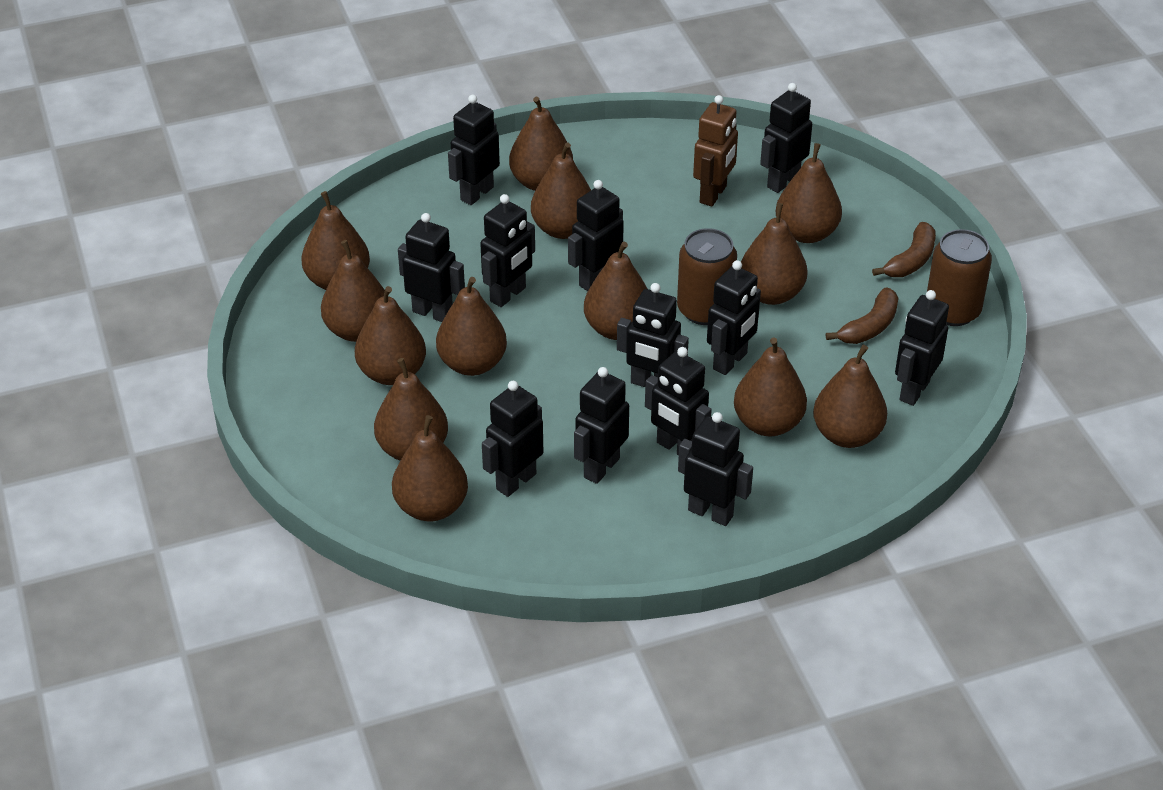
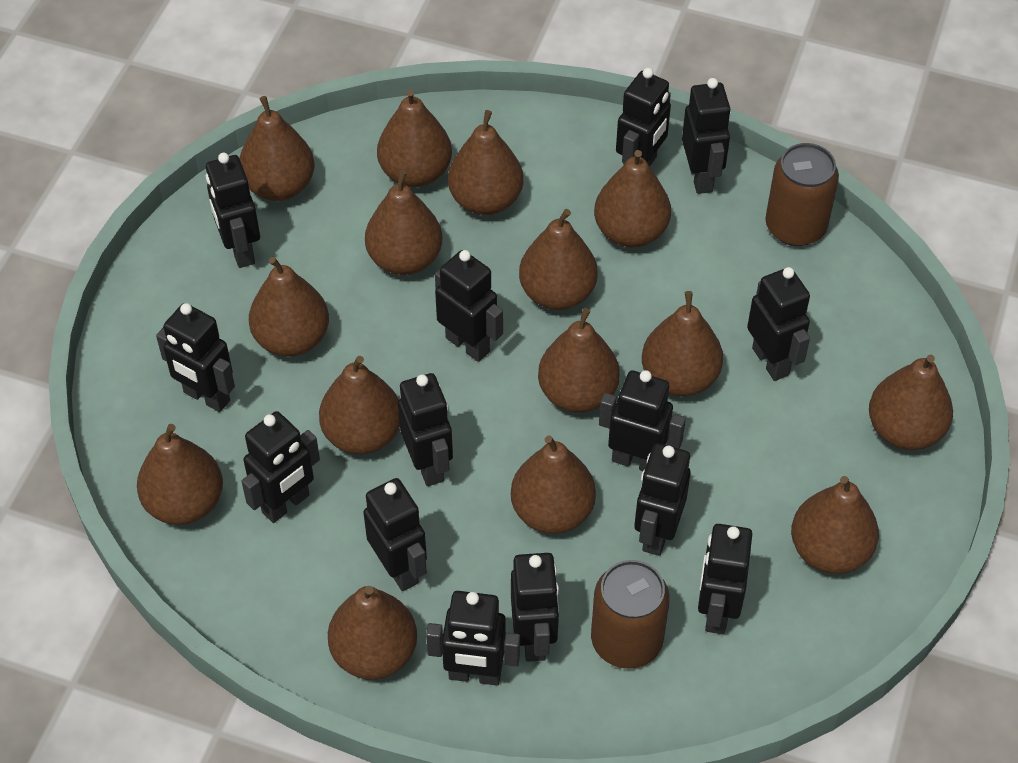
black robot: 12 -> 14
brown banana: 2 -> 0
brown pear: 13 -> 15
brown robot: 1 -> 0

